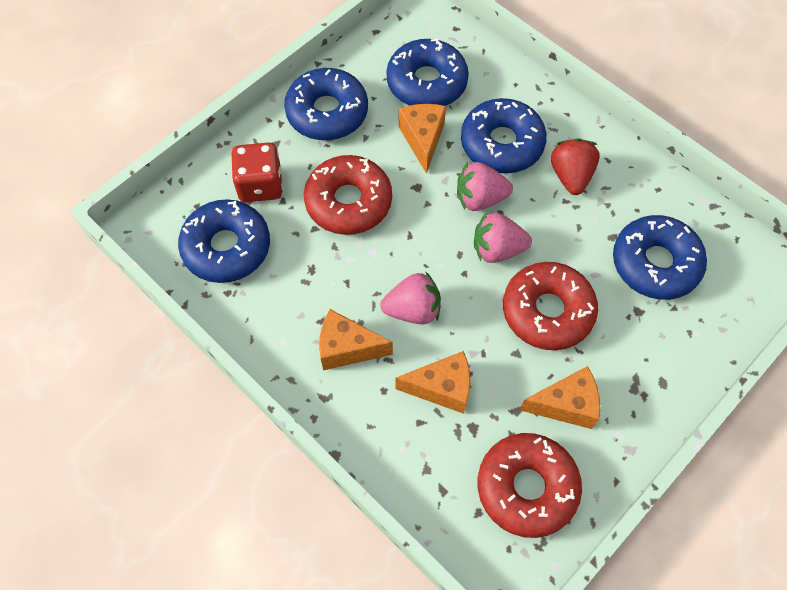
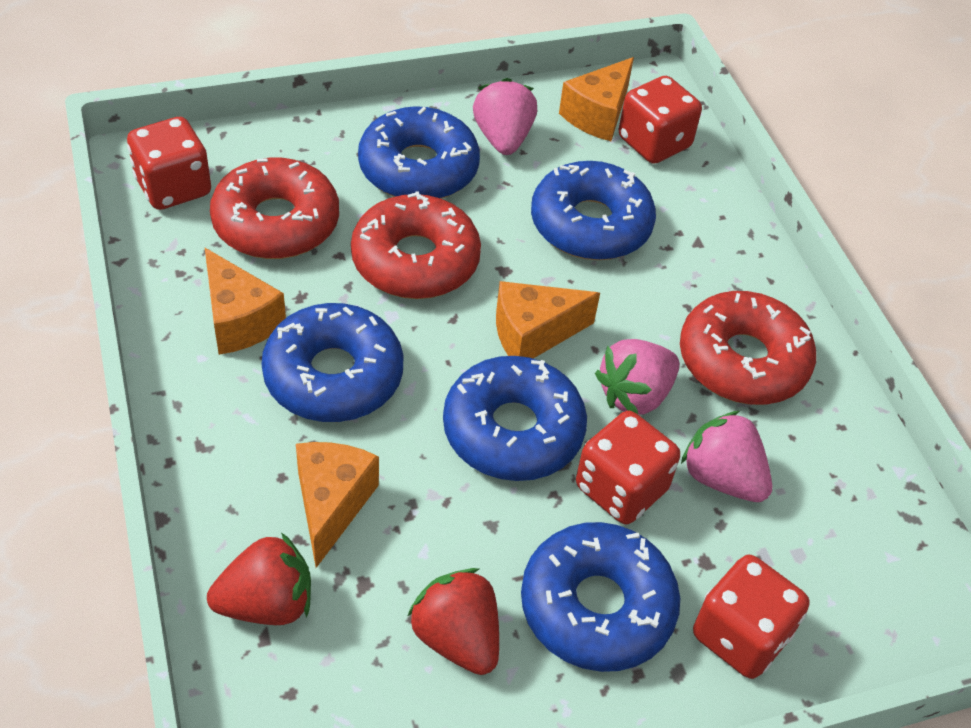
red dice: 1 -> 4
red strawberry: 1 -> 2

